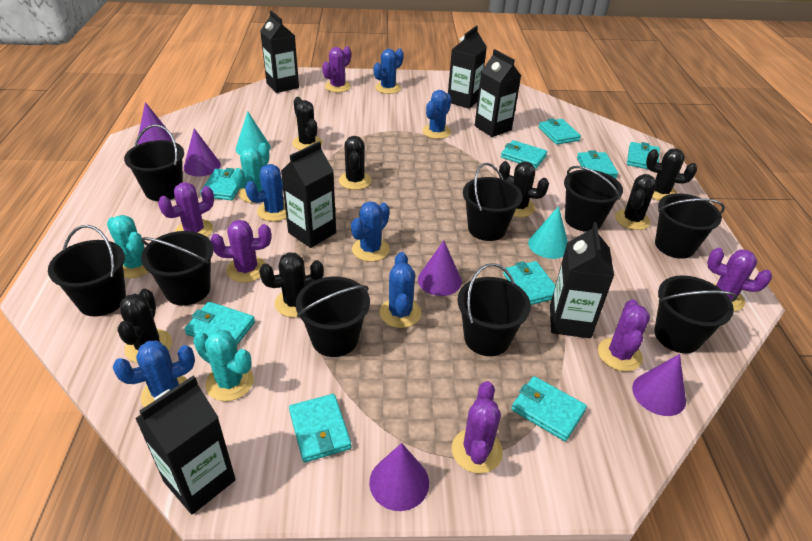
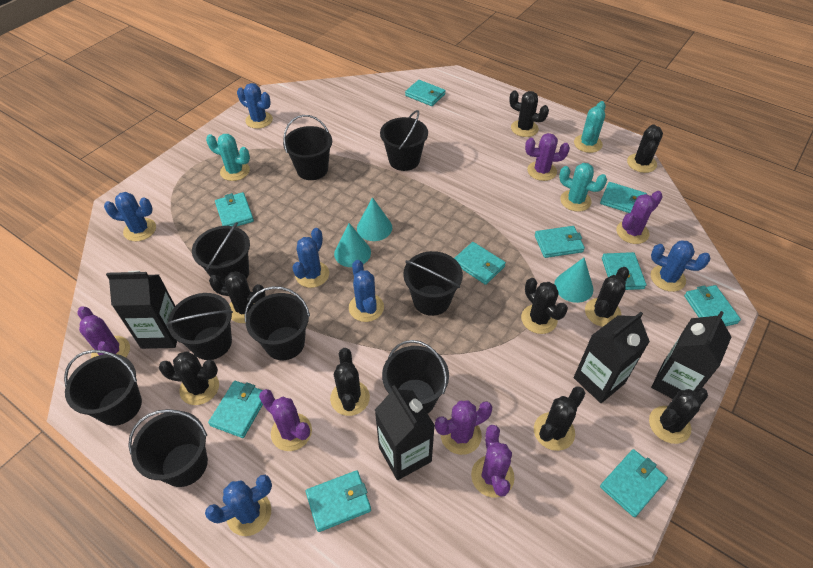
black cactus: 7 -> 9
black carton: 6 -> 4
purple cone: 5 -> 0
turquoise cone: 2 -> 3
turquoise wallet: 9 -> 10

